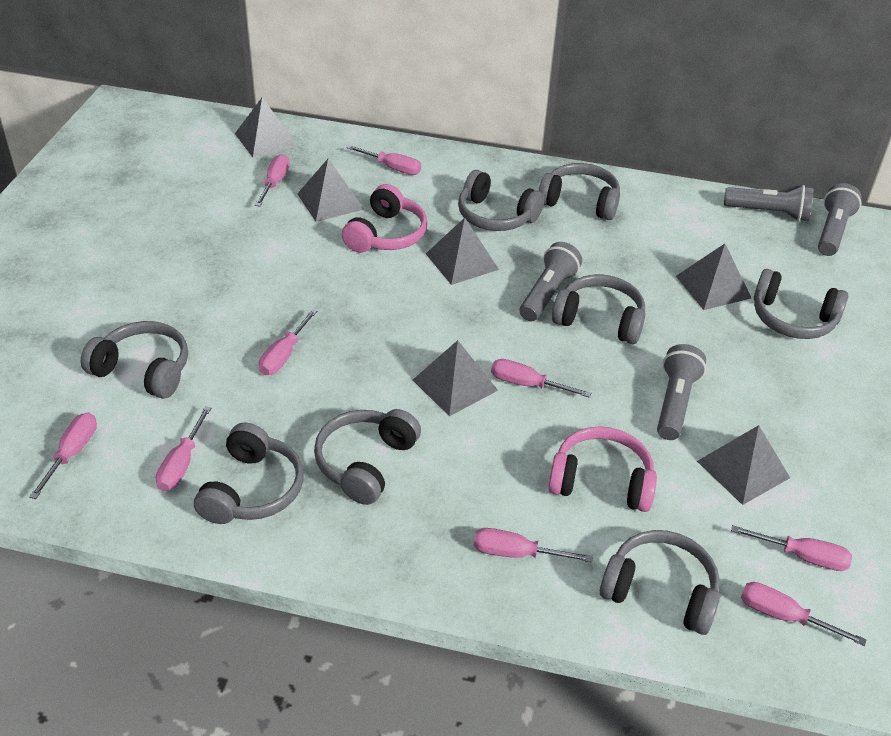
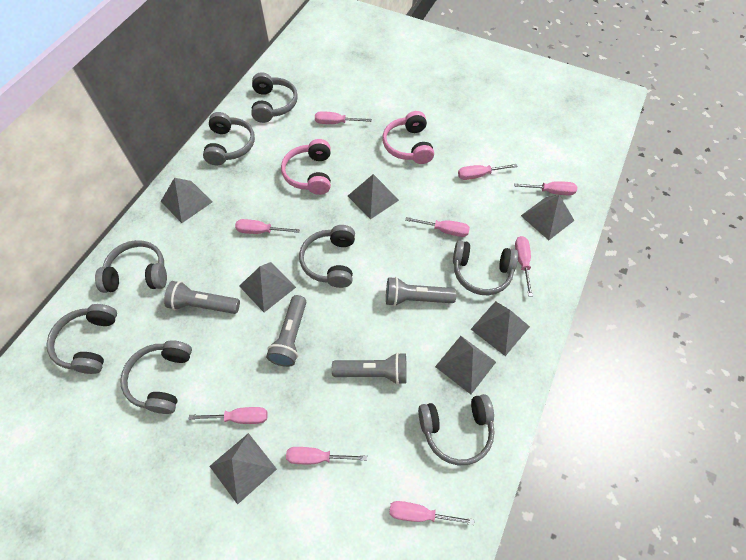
grey pyramid: 6 -> 7

